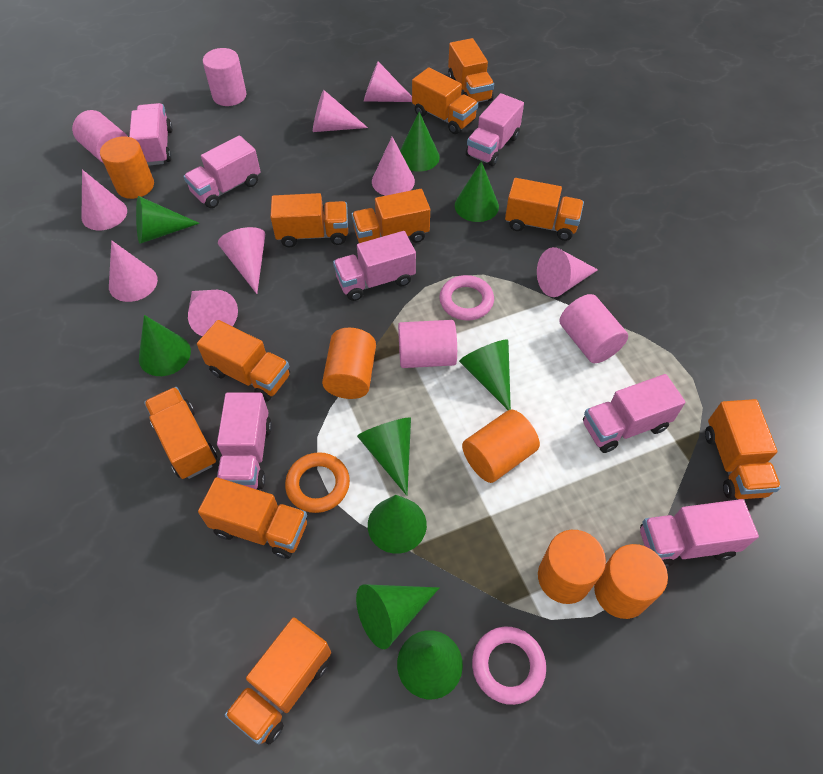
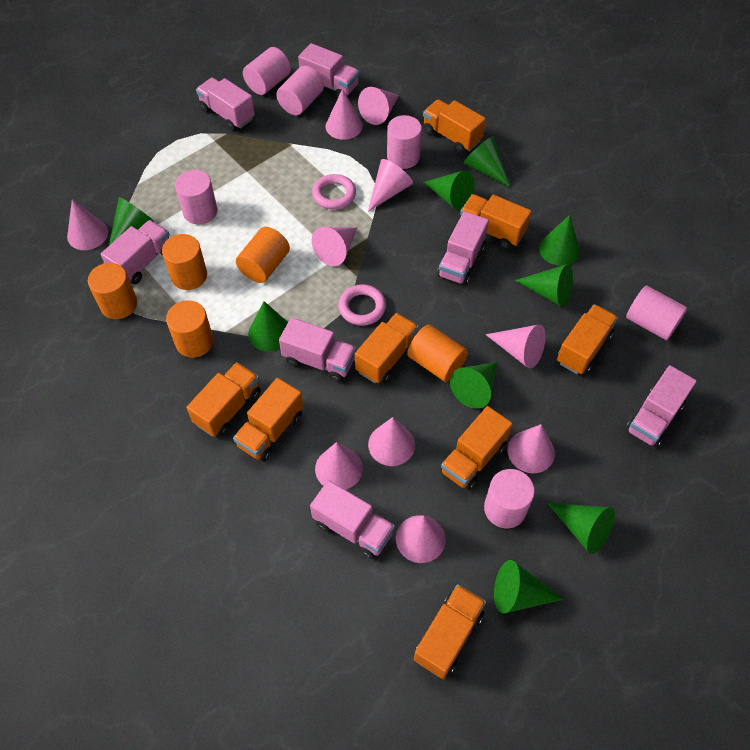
orange ring: 1 -> 0
orange truck: 10 -> 8
pink cone: 8 -> 10
pink cylinder: 4 -> 6

